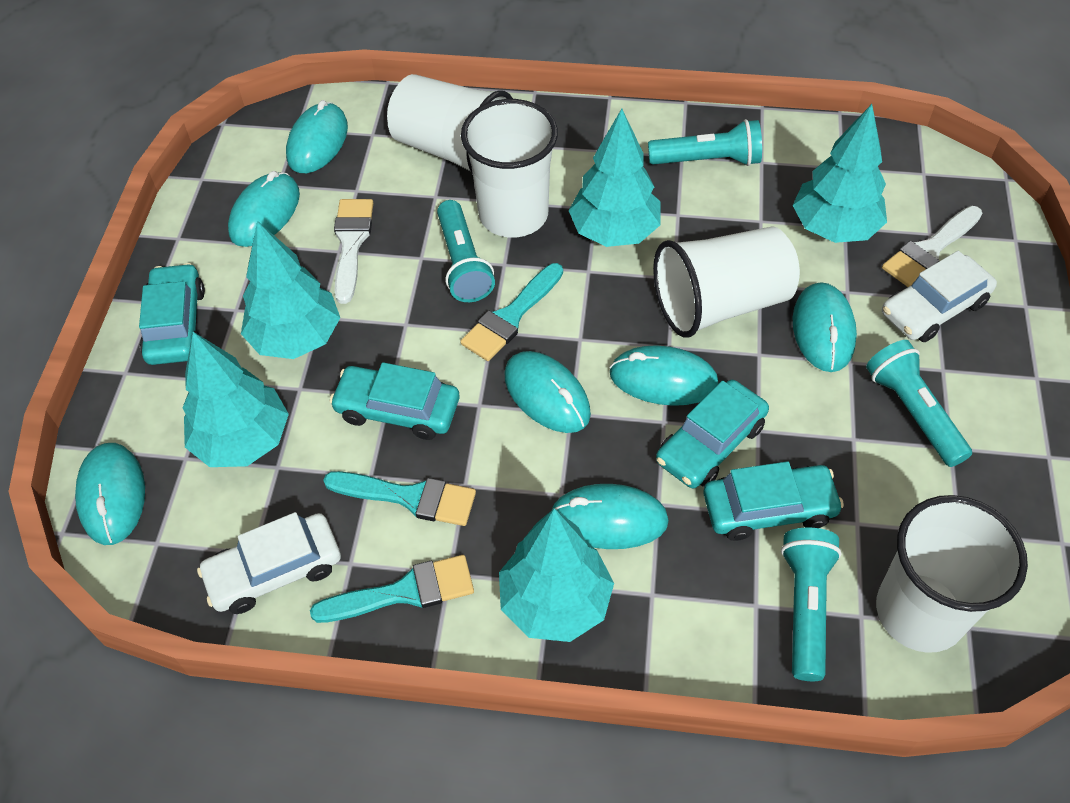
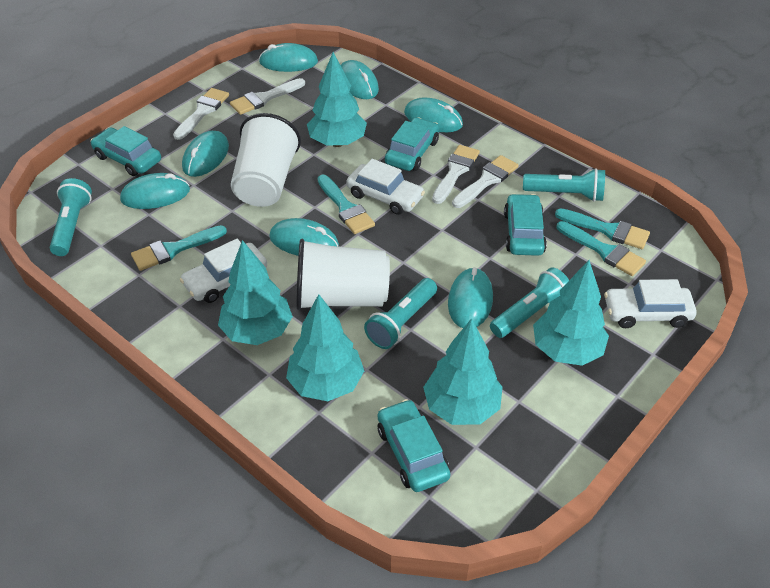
turquoise brush: 3 -> 4
white brush: 2 -> 4
white car: 2 -> 3
white cup: 4 -> 2

